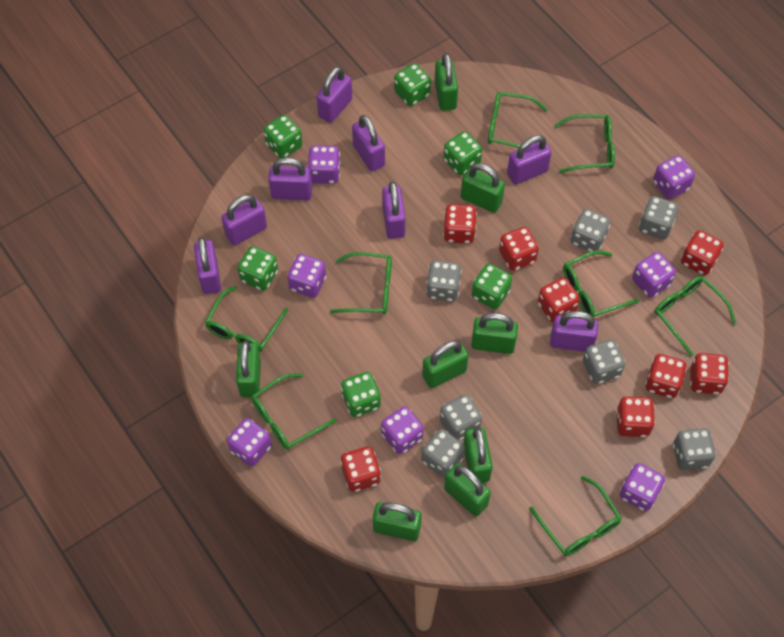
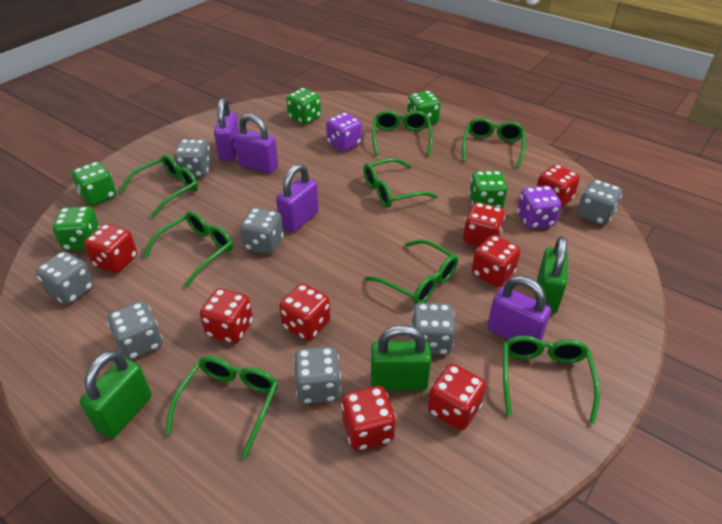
green dice: 6 -> 5
green padlock: 8 -> 3
purple dice: 7 -> 2
purple padlock: 8 -> 4

